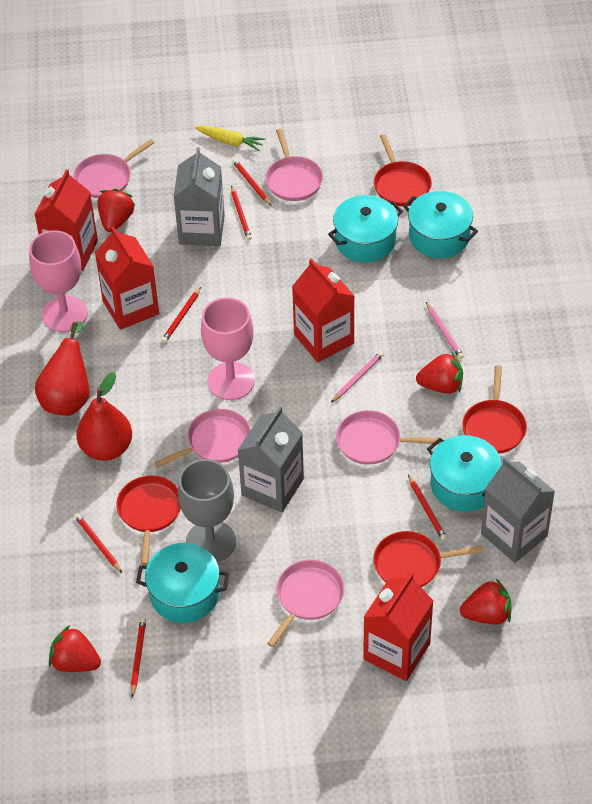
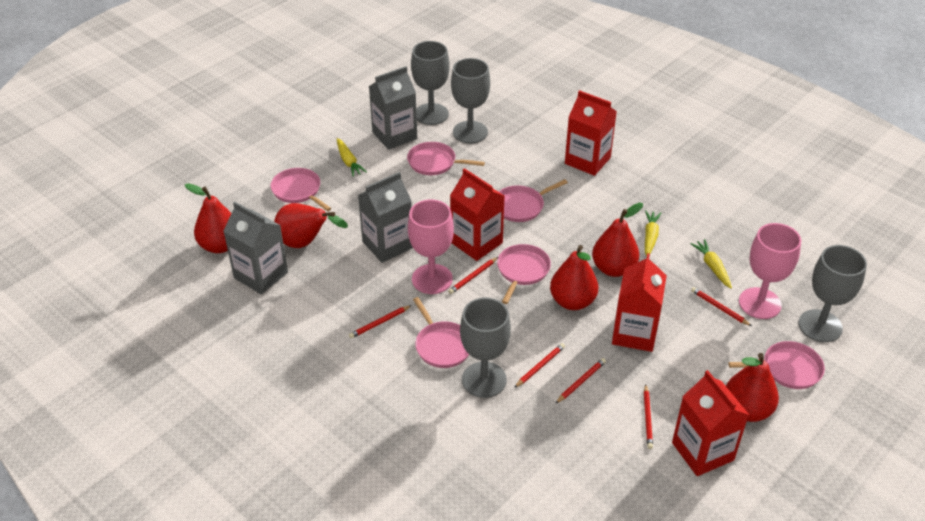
grey goblet: 1 -> 4
pink pan: 5 -> 6
pink pencil: 2 -> 0
red pan: 4 -> 0
red pear: 2 -> 5
red strawberry: 4 -> 0
turquoise pot: 4 -> 0
yellow carrot: 1 -> 3

